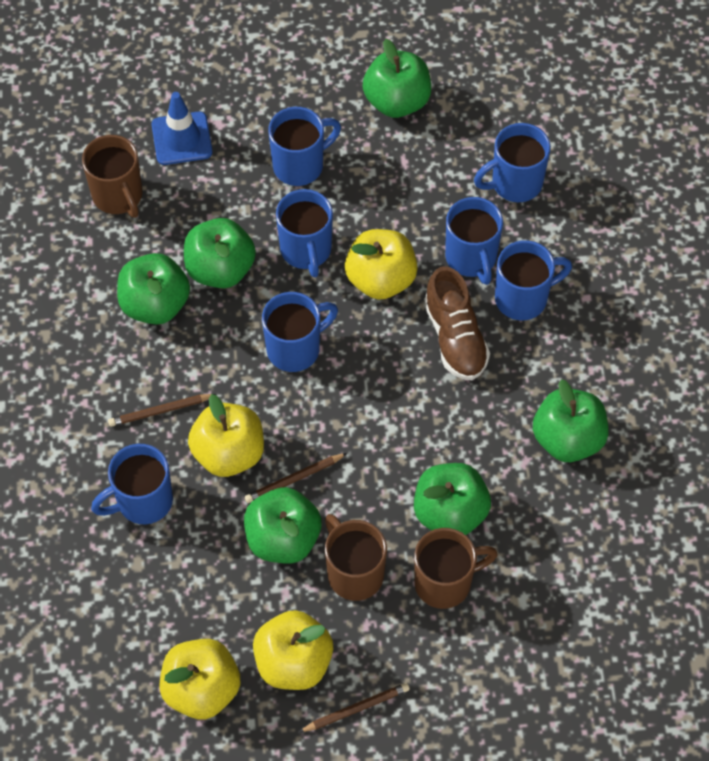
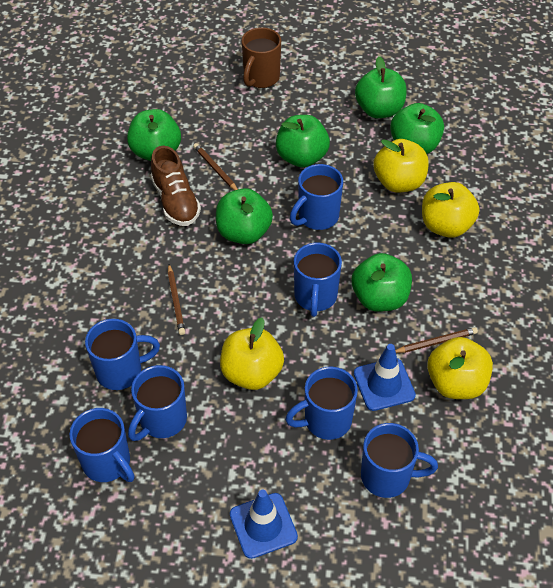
blue traffic cone: 1 -> 2
brown mug: 3 -> 1

